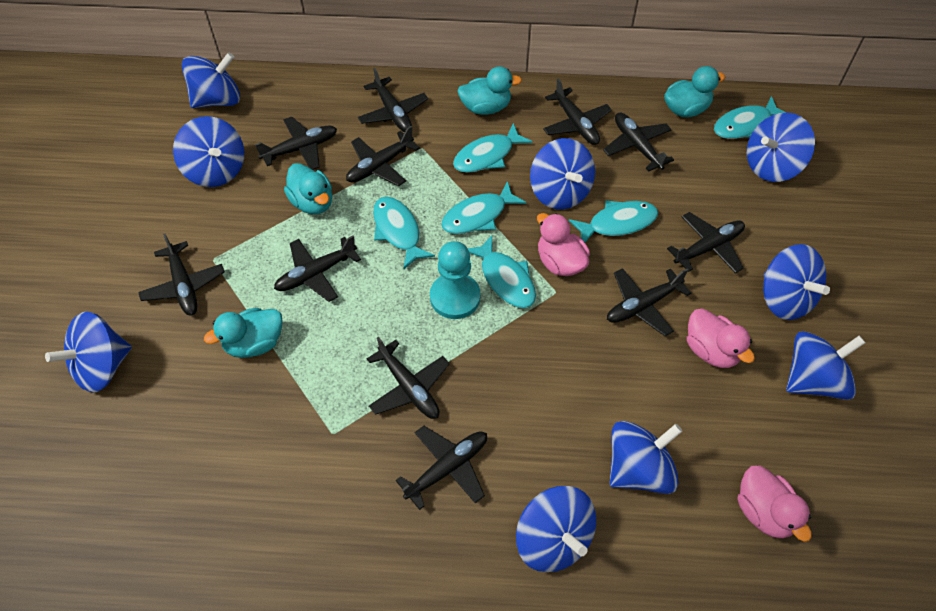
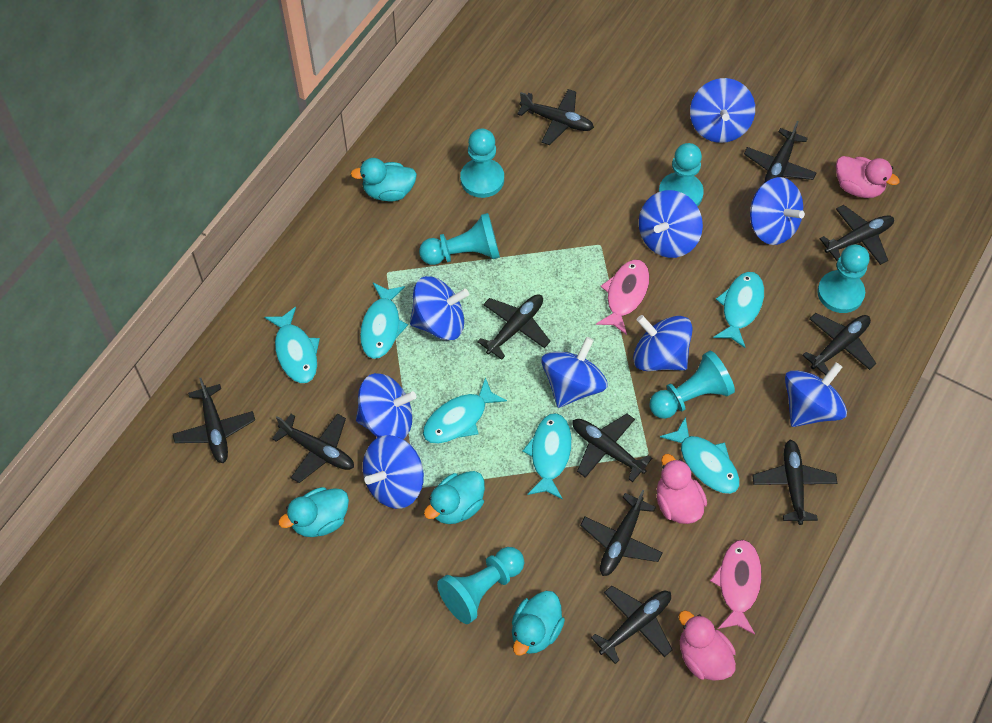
pink fish: 0 -> 2
turquoise pawn: 1 -> 6

